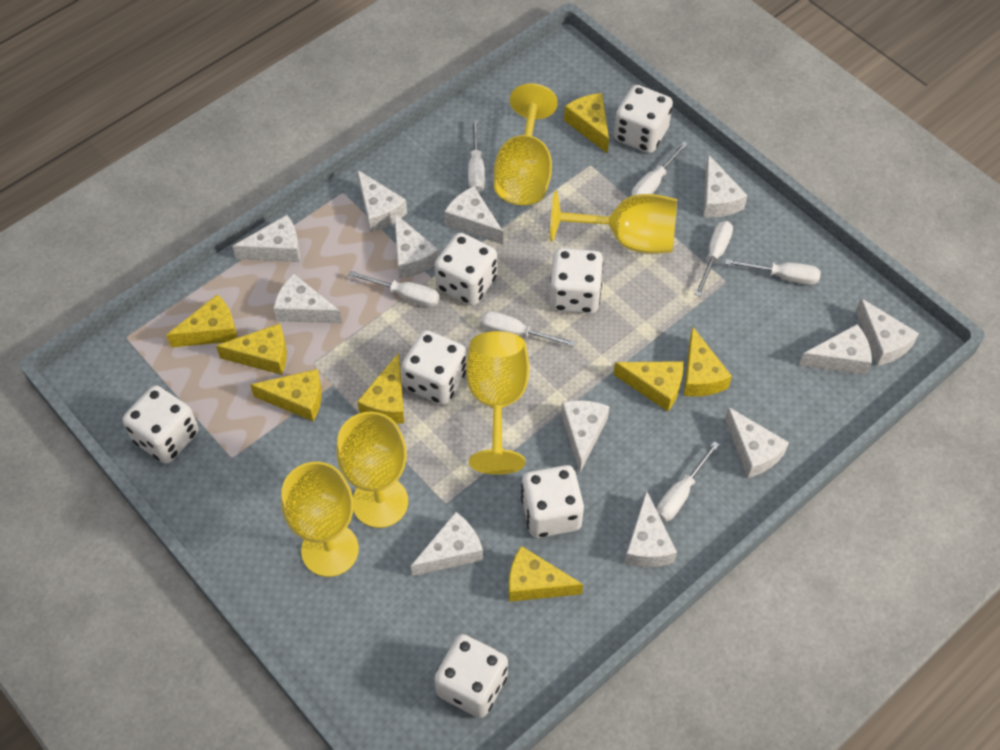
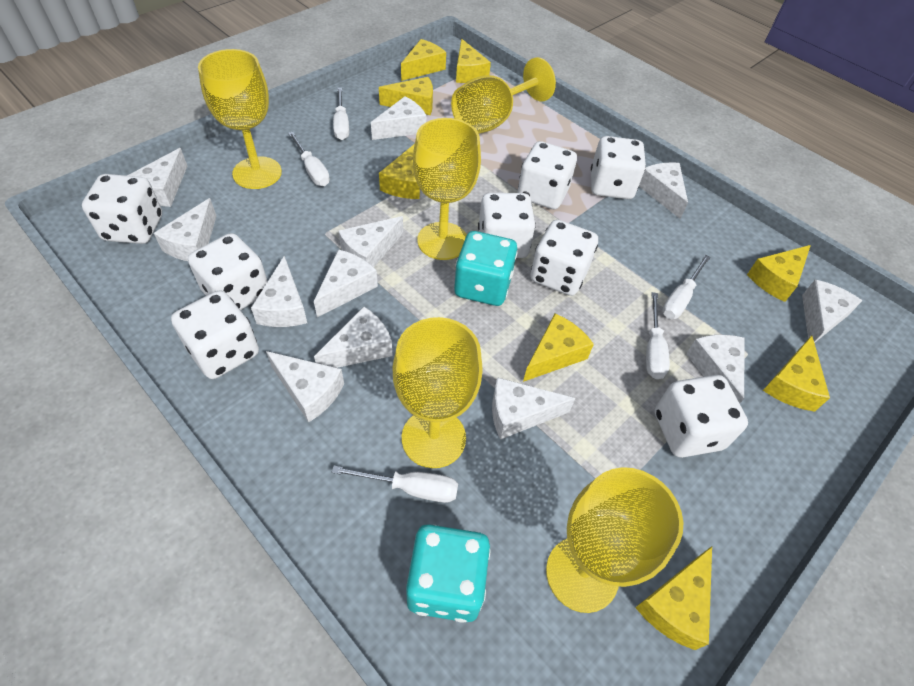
turquoise dice: 0 -> 2
white dice: 7 -> 8
white screwdriver: 7 -> 5

